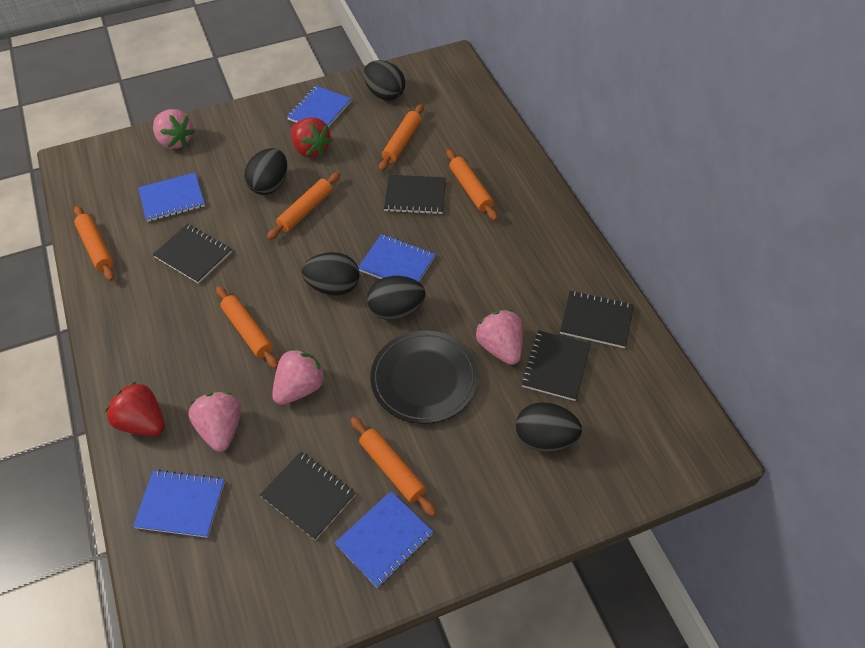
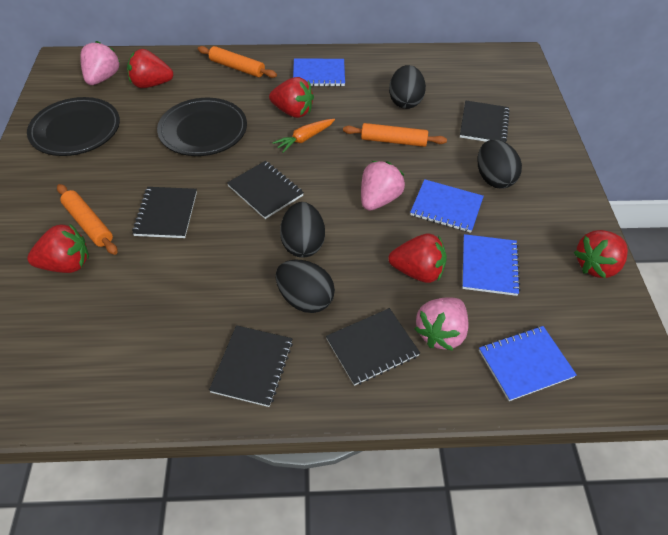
black egg: 5 -> 4
black plate: 1 -> 2
blue notebook: 5 -> 4
orange carrot: 0 -> 1
orange rolling pin: 6 -> 3
pink strawberry: 4 -> 3
red strawberry: 2 -> 5

